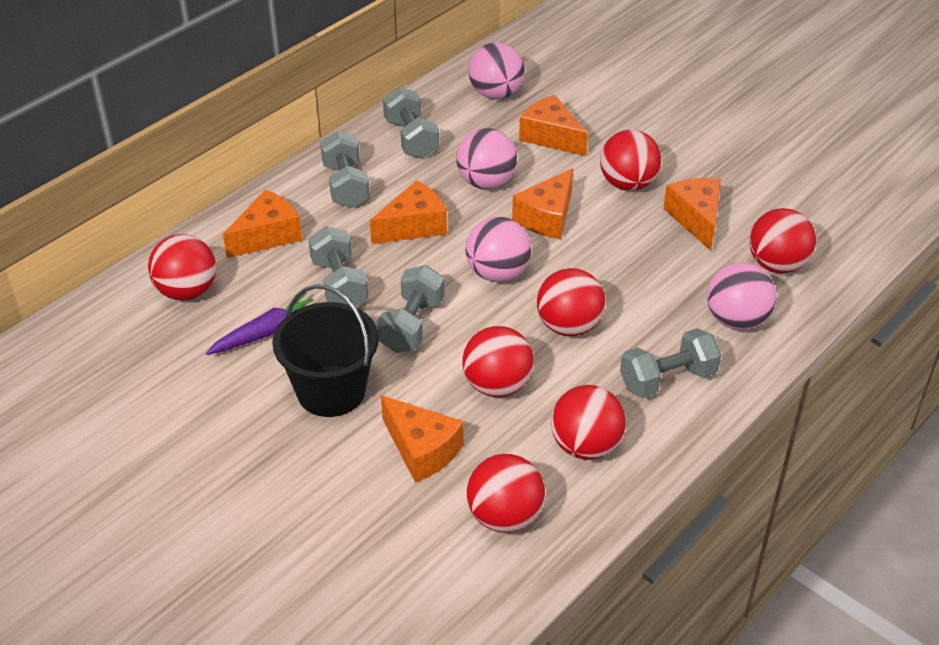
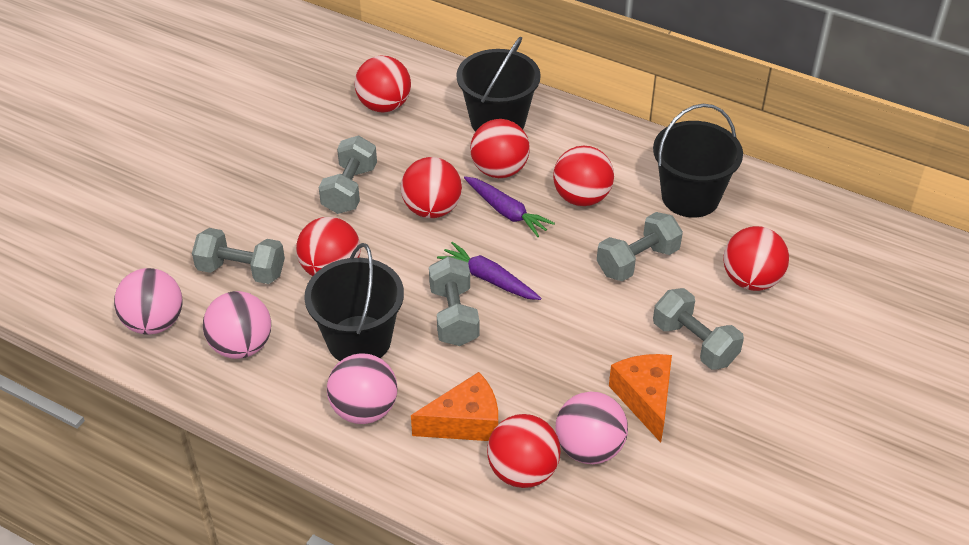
black bucket: 1 -> 3
orange cheese: 6 -> 2
purple carrot: 1 -> 2

